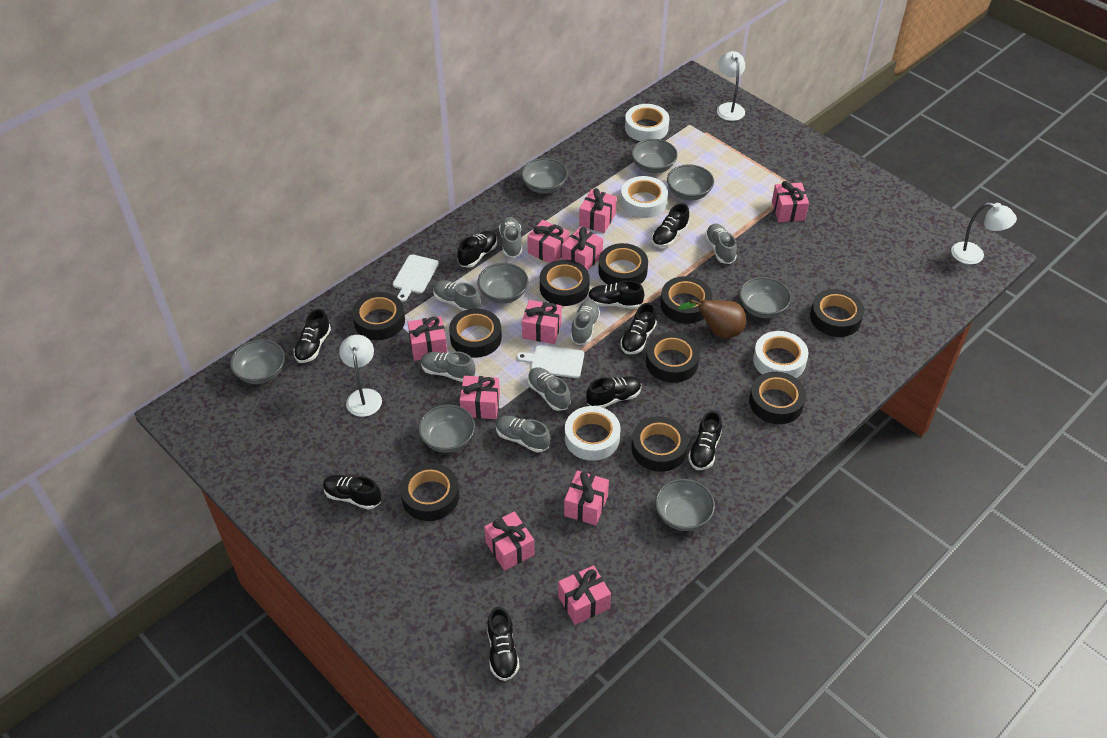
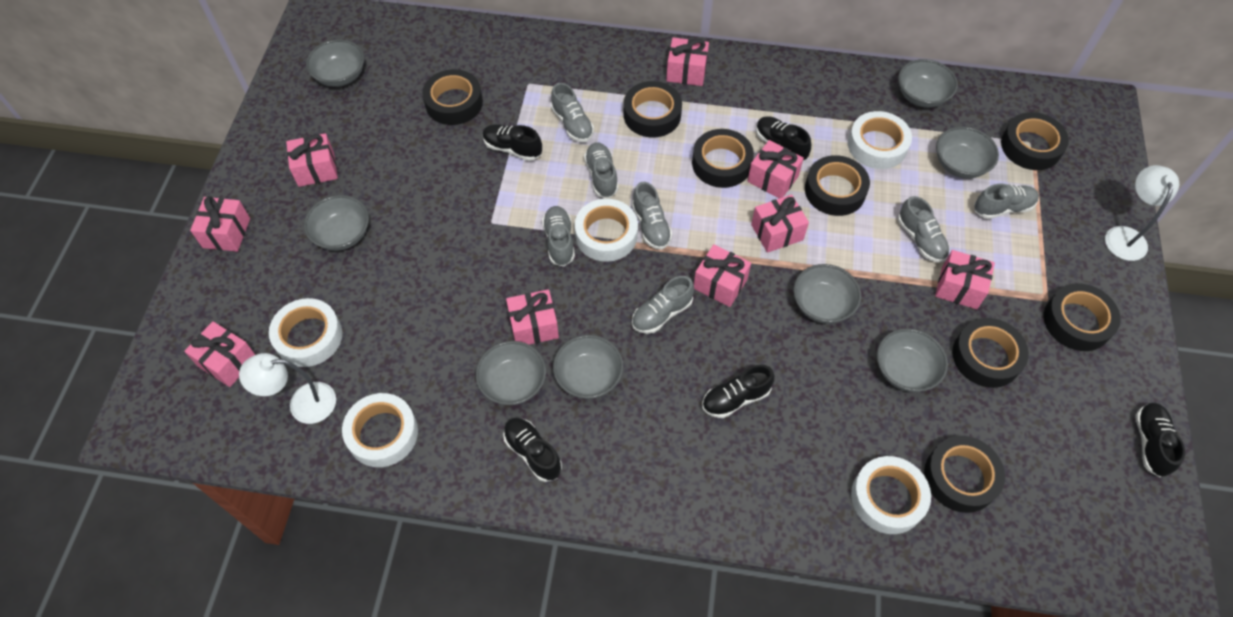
black shoe: 9 -> 5
black tape: 10 -> 8
brown pear: 1 -> 0
pink gift: 10 -> 9
white cutting board: 2 -> 0
white lamp: 3 -> 2
white tape: 4 -> 5

